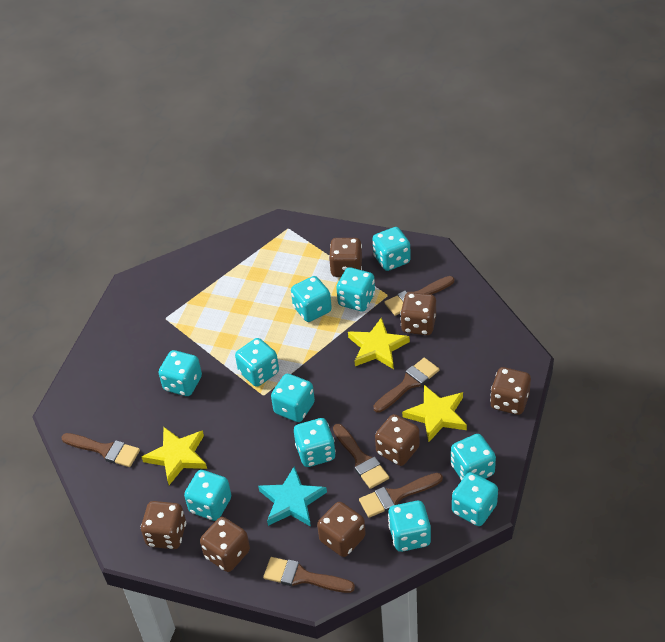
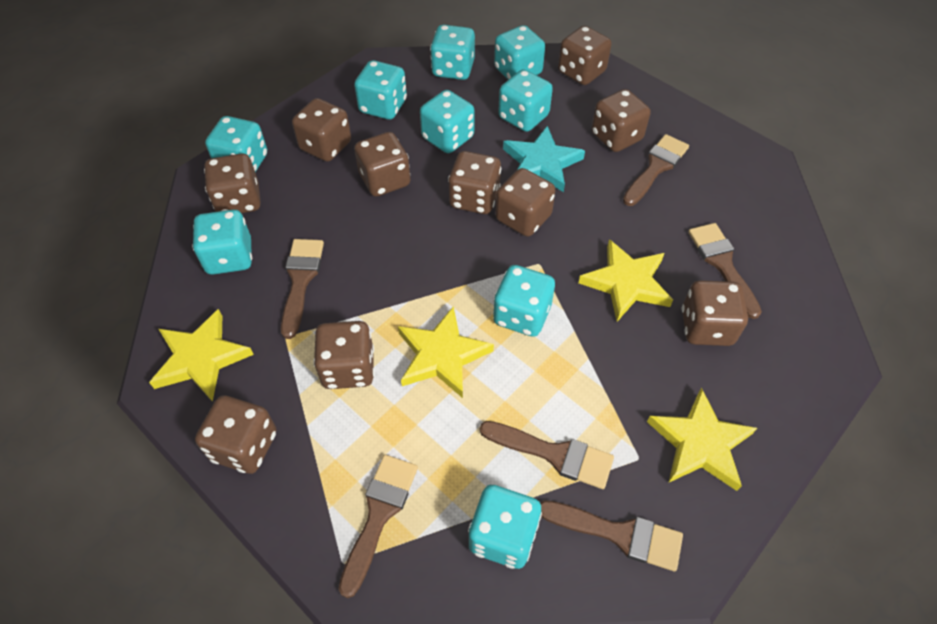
brown dice: 7 -> 10
turquoise dice: 11 -> 9
yellow star: 3 -> 4

